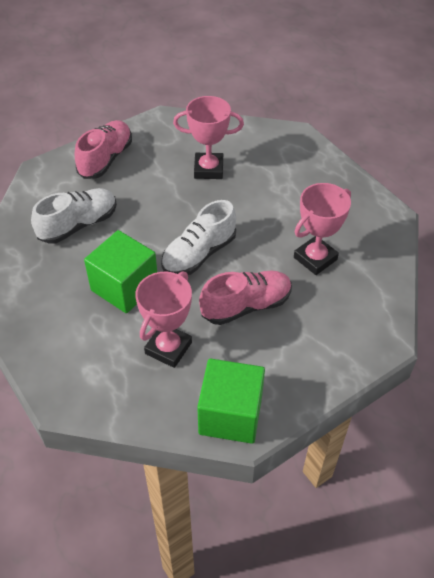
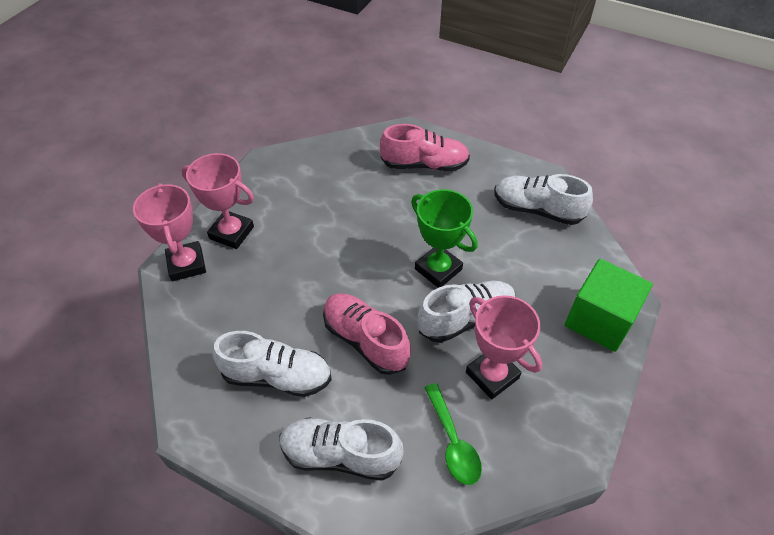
green cube: 2 -> 1
green spoon: 0 -> 1
green trophy: 0 -> 1
white shoe: 2 -> 4

